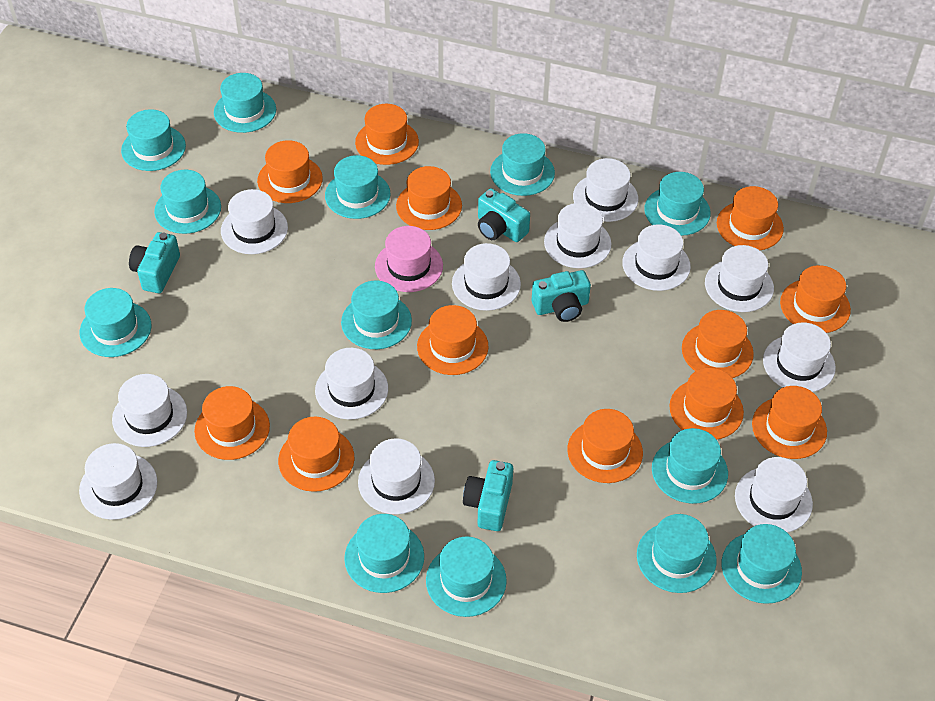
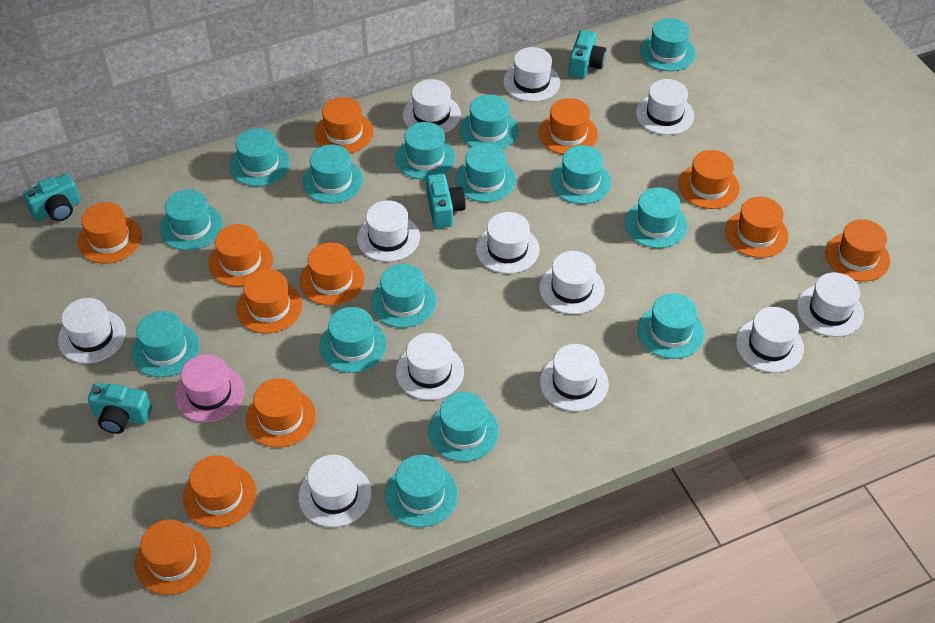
turquoise hat: 13 -> 15

